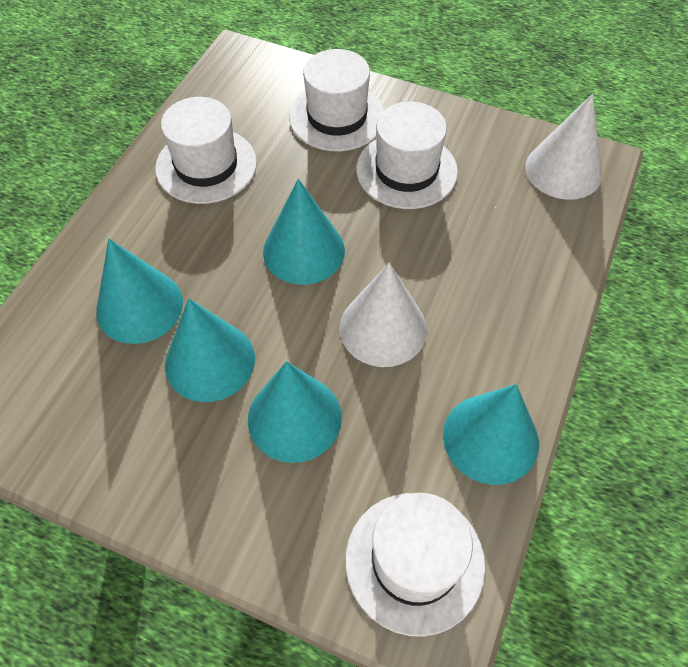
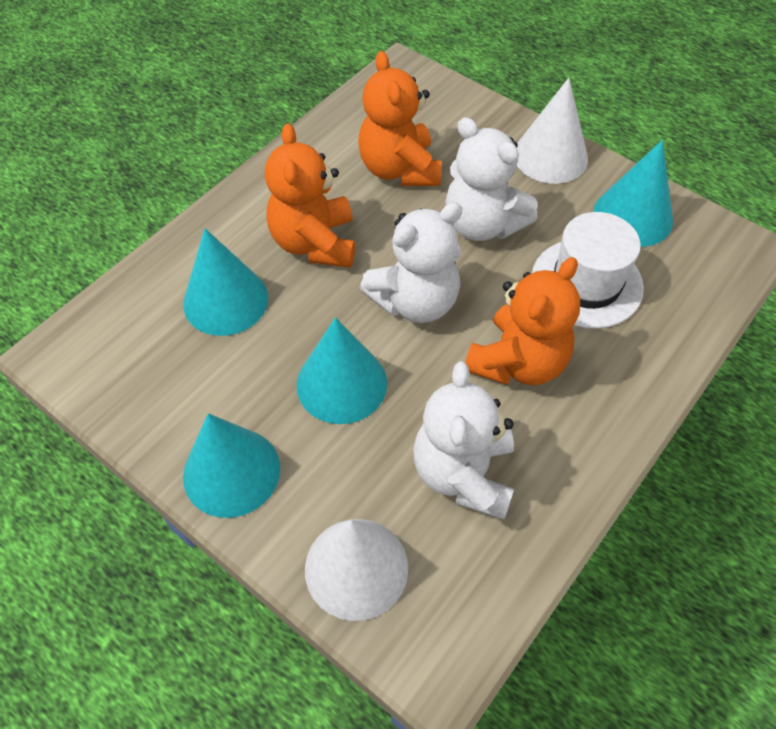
orange teddy bear: 0 -> 3
turquoise cone: 5 -> 4
white hat: 4 -> 1
white teddy bear: 0 -> 3

